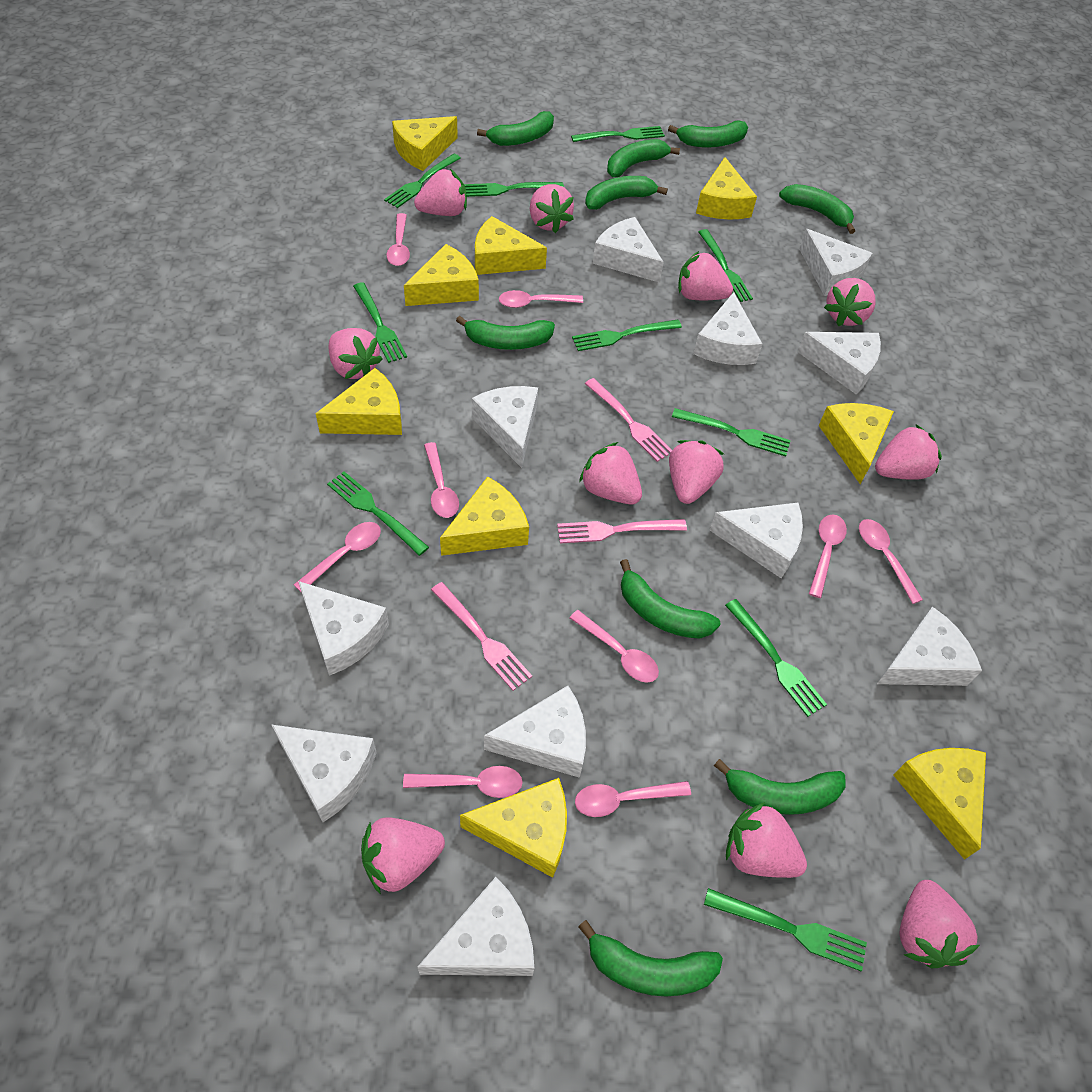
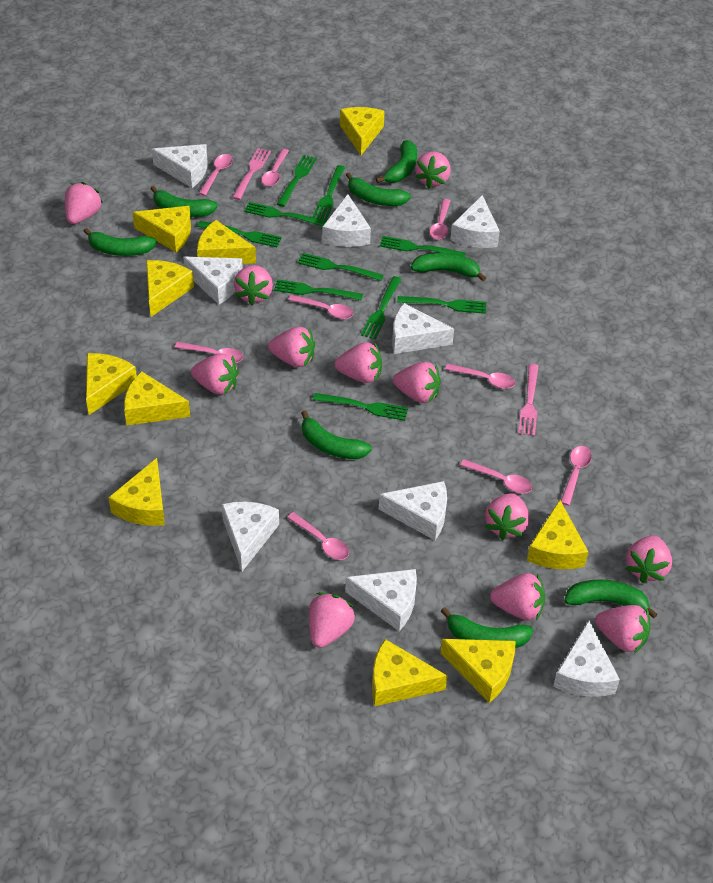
green banana: 9 -> 8
pink fork: 3 -> 2
pink strawberry: 11 -> 12
white cheese: 11 -> 9
yellow cheese: 9 -> 10

